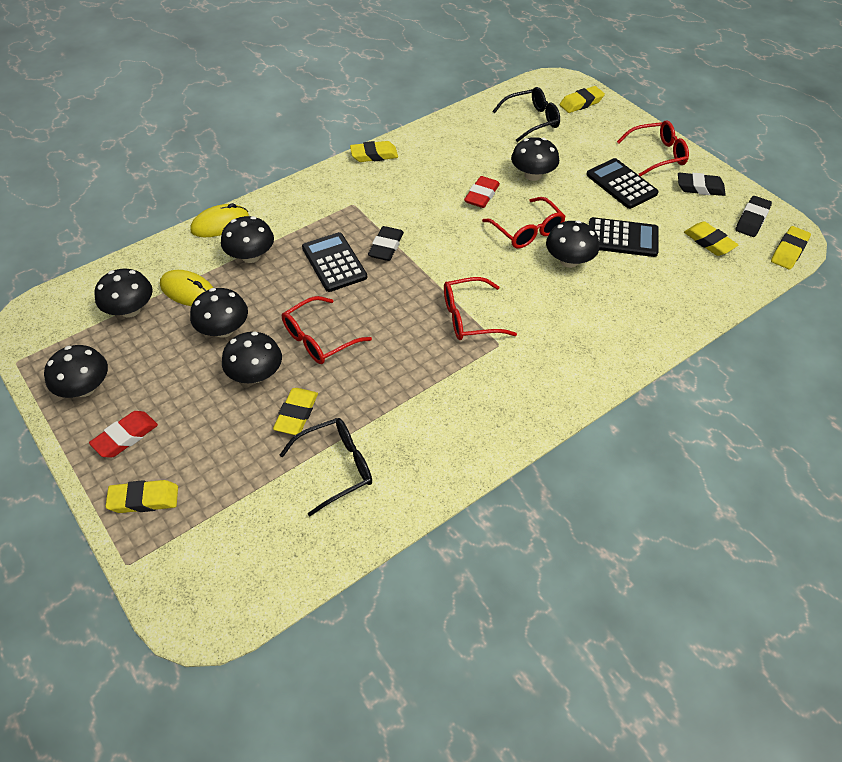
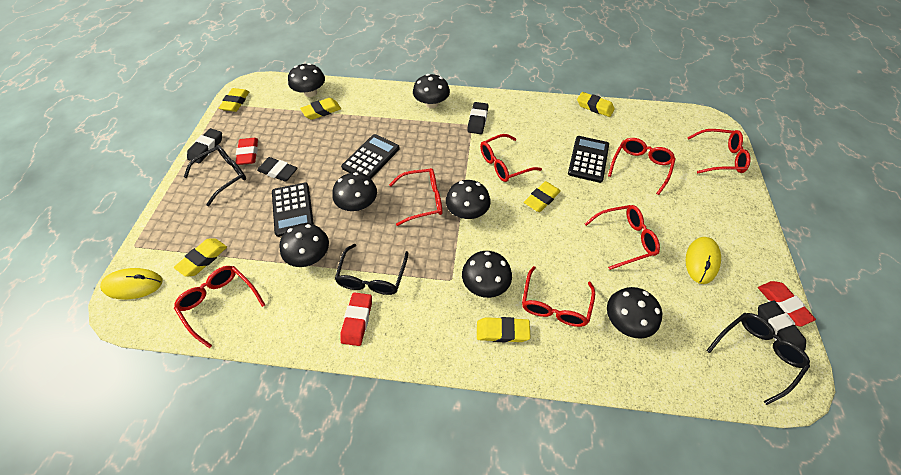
black eraser: 3 -> 4
black glasses: 2 -> 3
red eraser: 2 -> 3
red glasses: 4 -> 7

